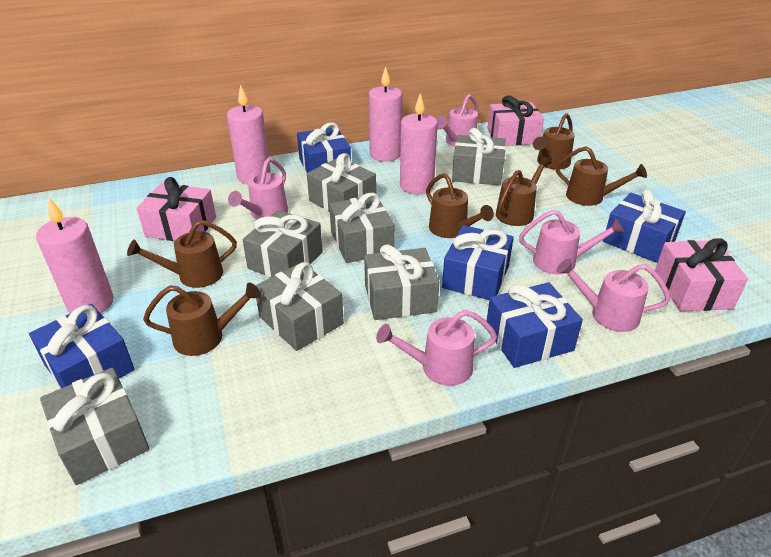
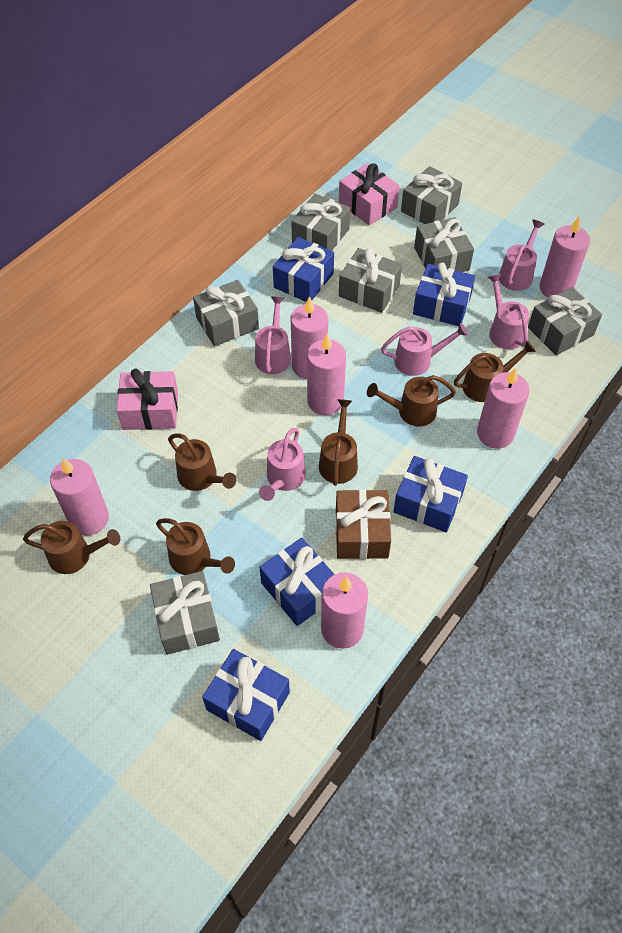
brown gift: 0 -> 1
pink candle: 4 -> 6
pink gift: 3 -> 2

